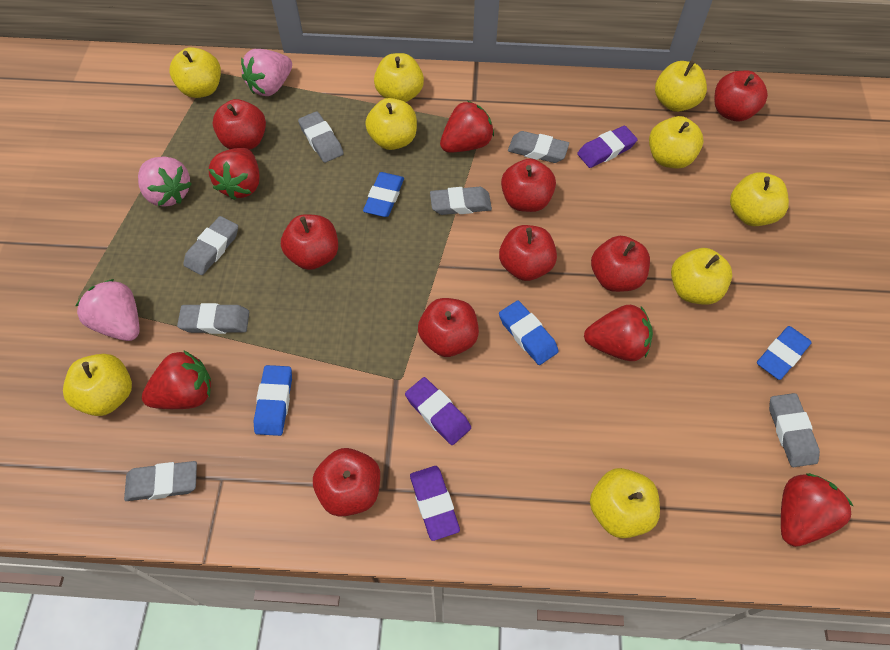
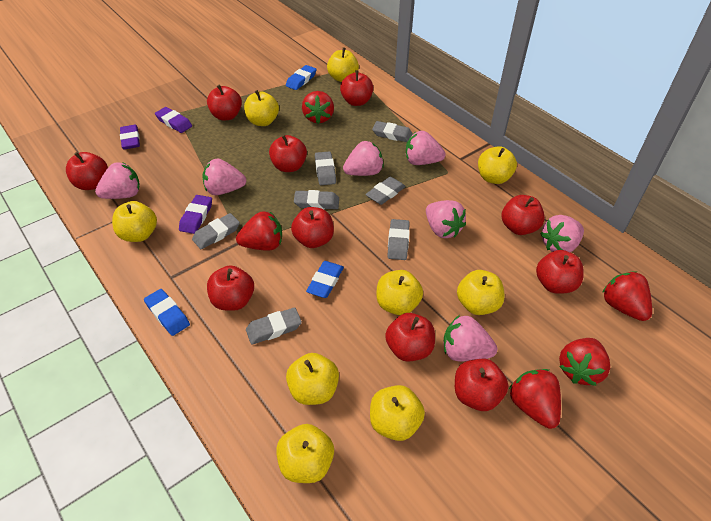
blue eraser: 4 -> 3
pink strawberry: 3 -> 7
red apple: 8 -> 10

